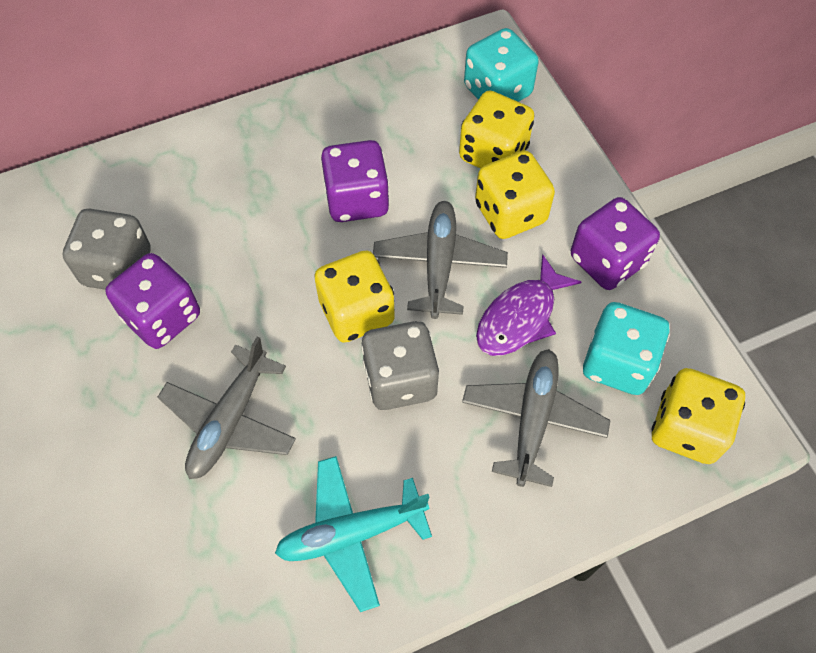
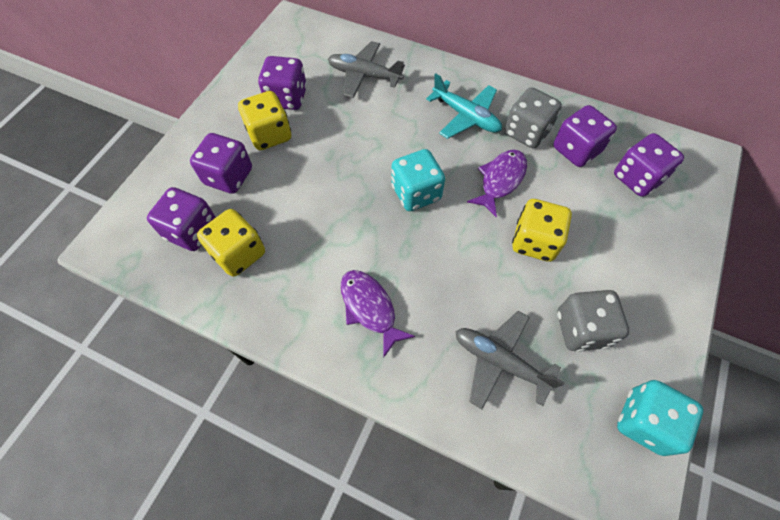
grey plane: 3 -> 2
purple dice: 3 -> 5
purple fish: 1 -> 2
yellow dice: 4 -> 3

